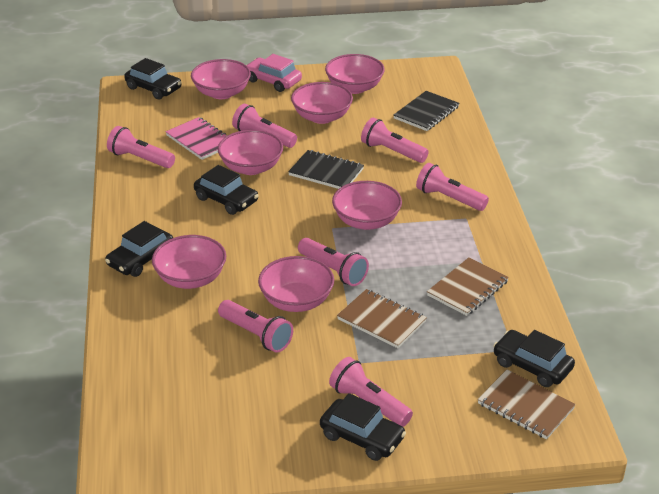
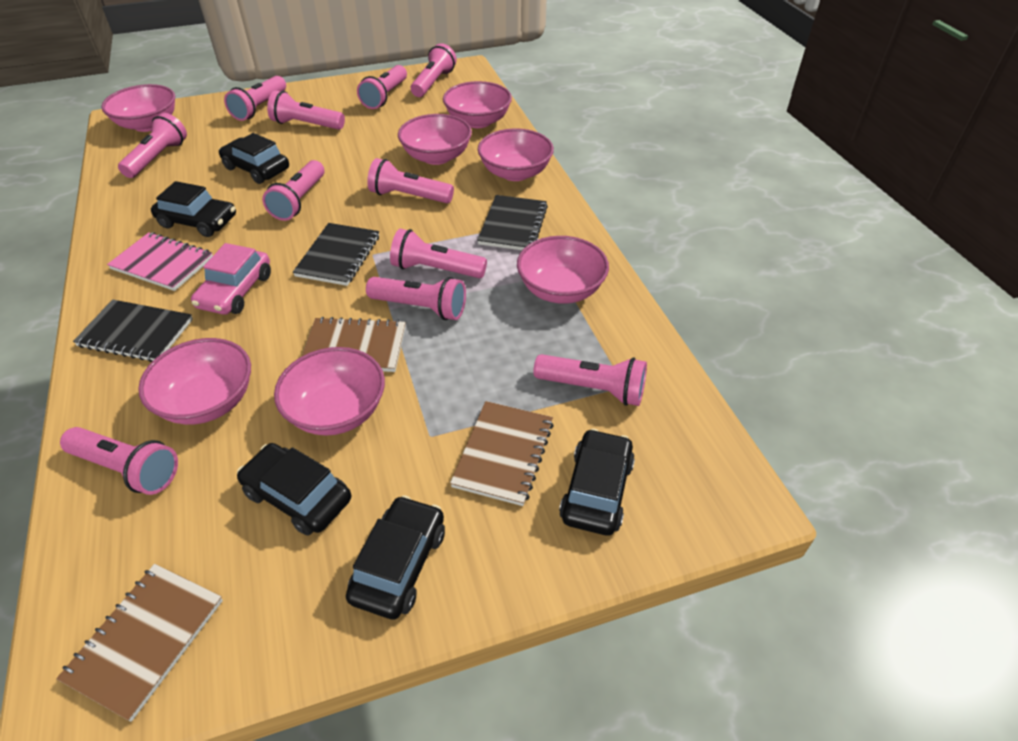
black notebook: 2 -> 3
pink flashlight: 7 -> 11

